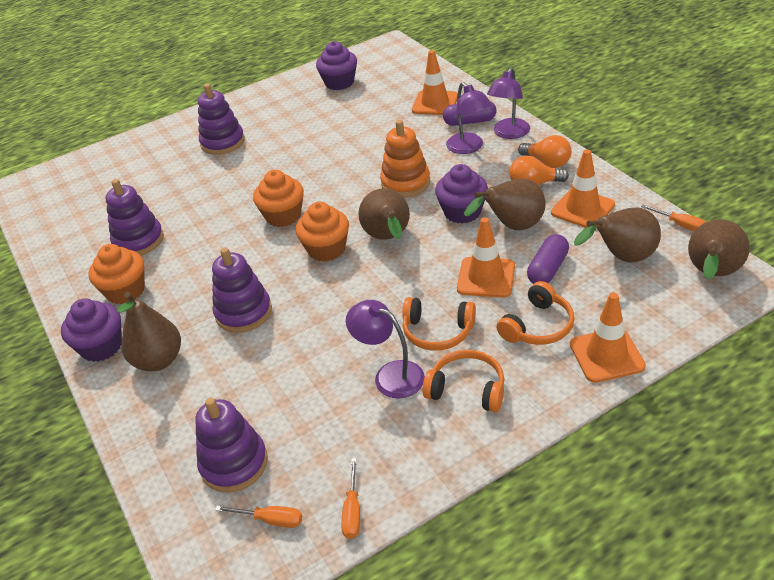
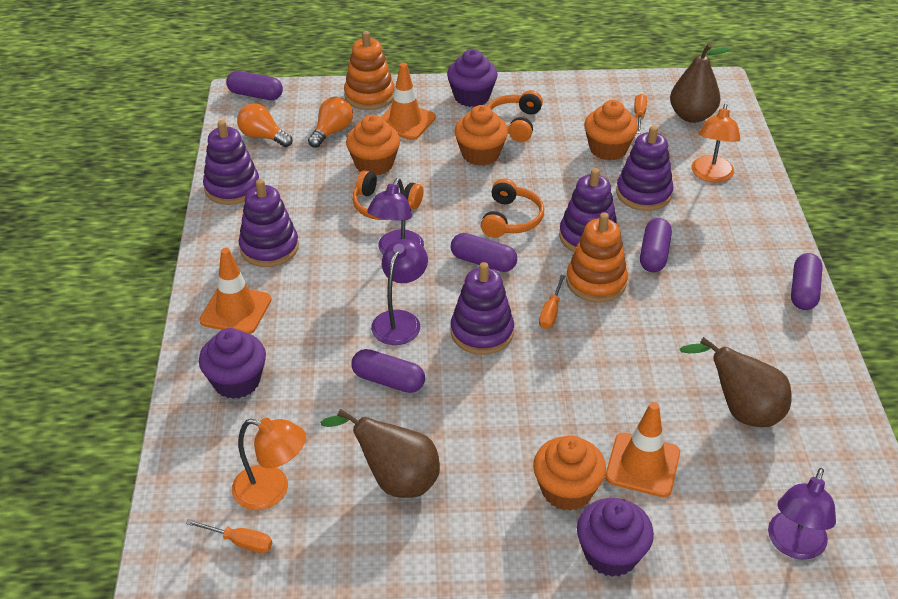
brown pear: 5 -> 3
orange cupcake: 3 -> 4
orange lamp: 0 -> 2
orange stacking toy: 1 -> 2
orange traffic cone: 4 -> 3
purple capsule: 2 -> 5
purple stacking toy: 4 -> 5

